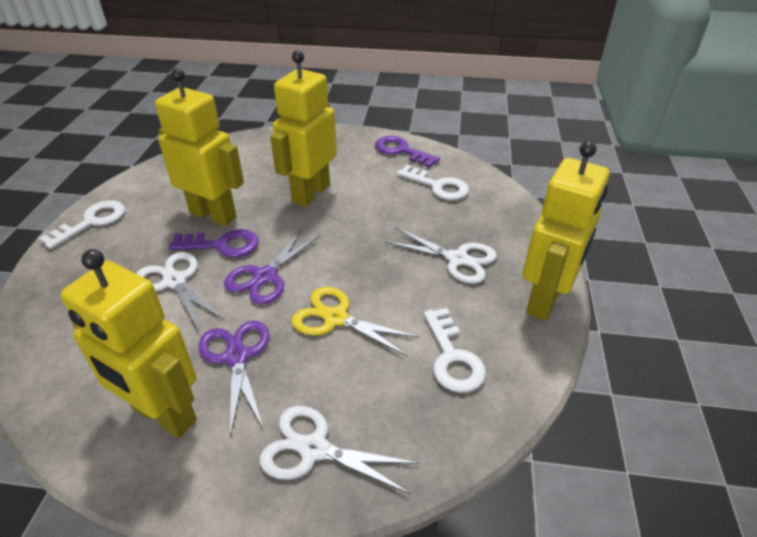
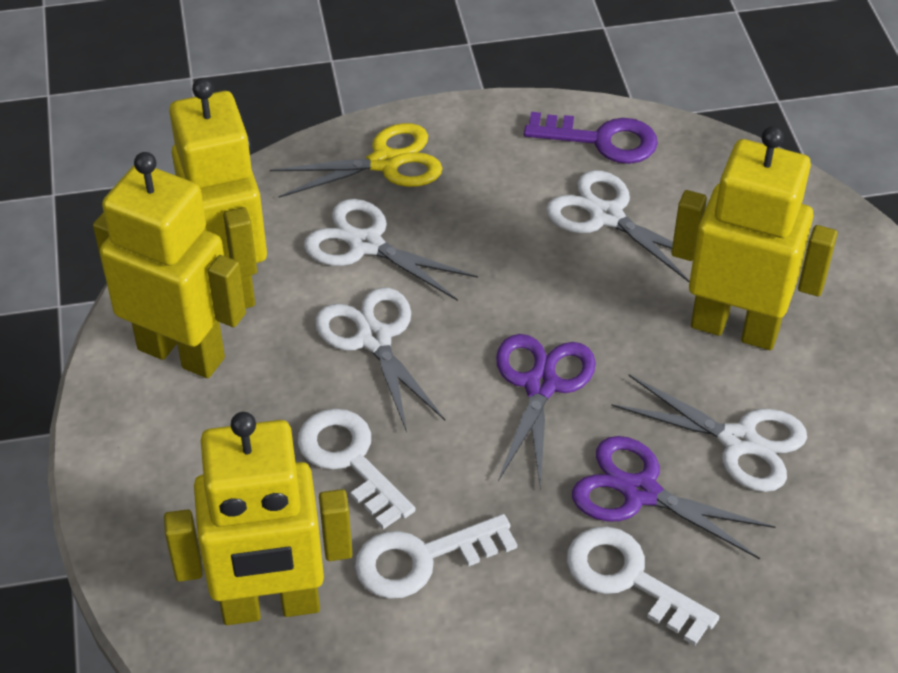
purple key: 2 -> 1
white scissors: 3 -> 4

